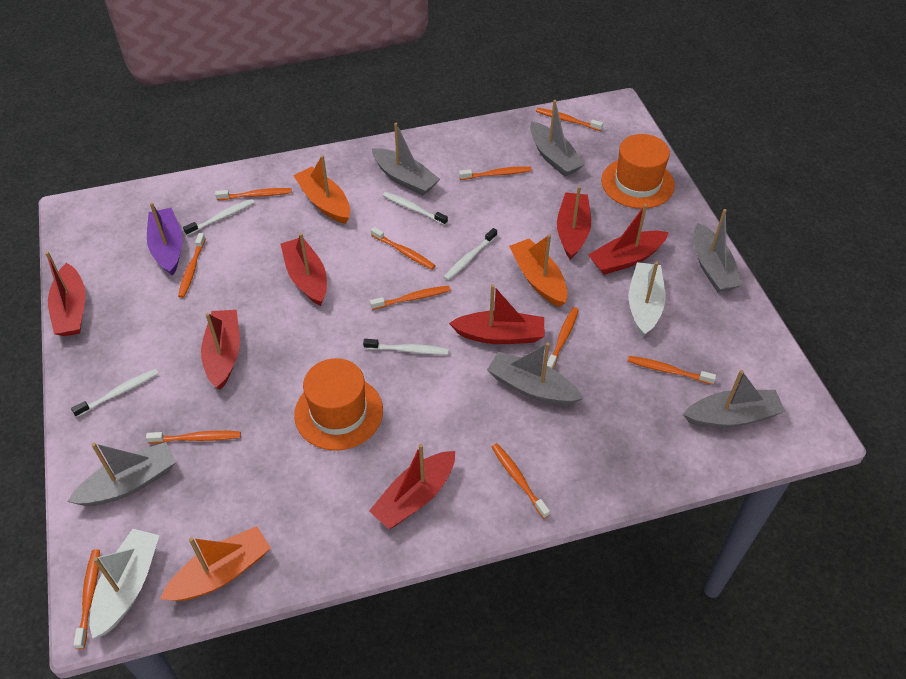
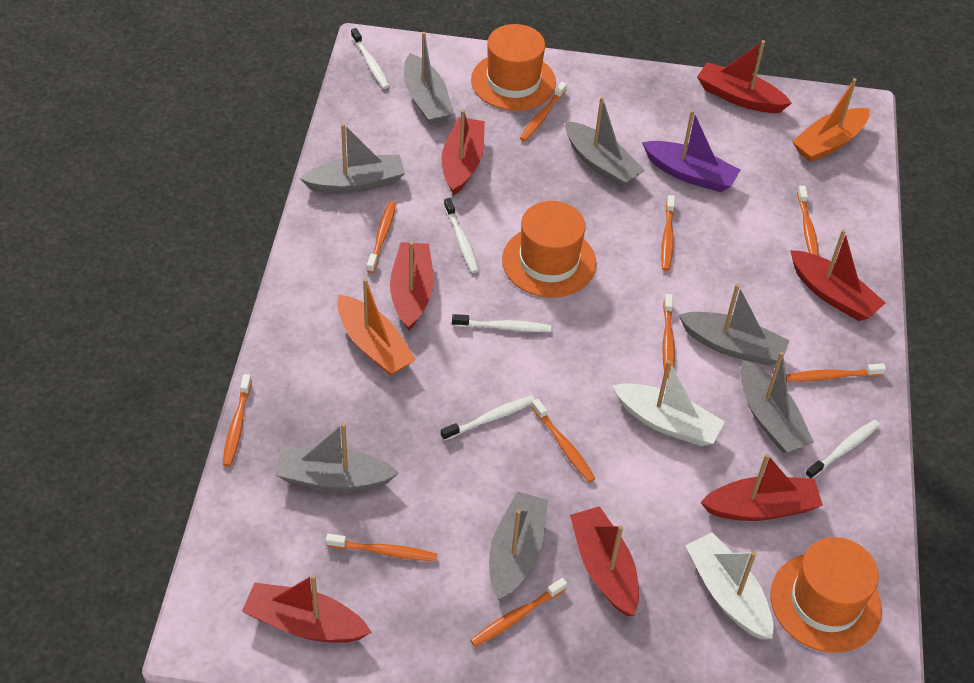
grey boat: 6 -> 7
orange boat: 3 -> 2
orange hat: 2 -> 3
orange toothbrush: 11 -> 10

